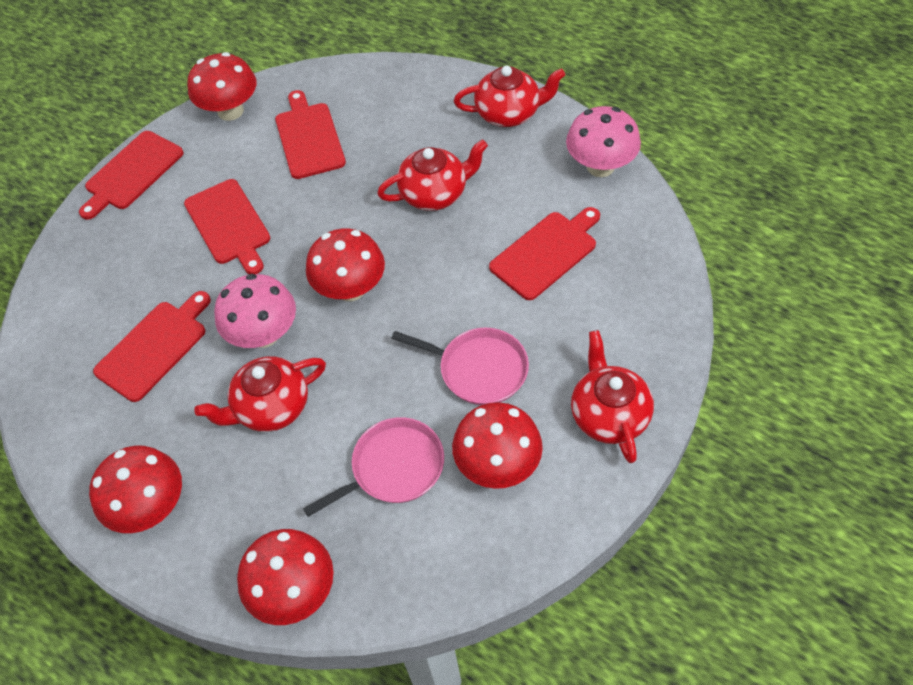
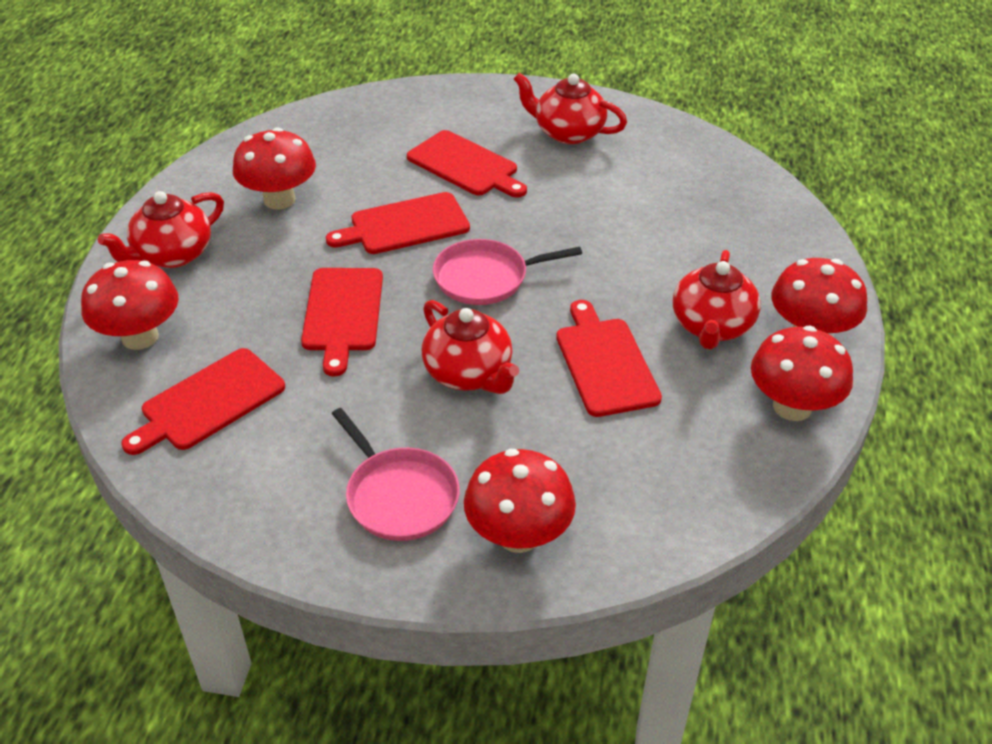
pink mushroom: 2 -> 0

